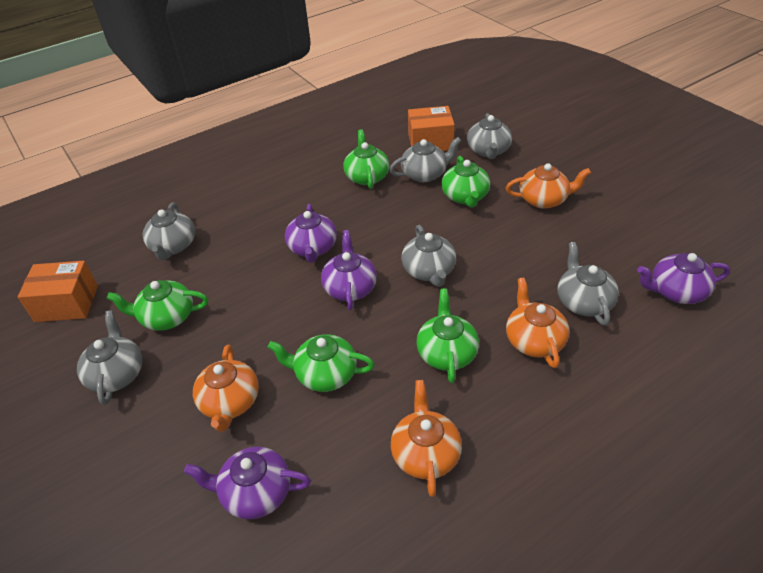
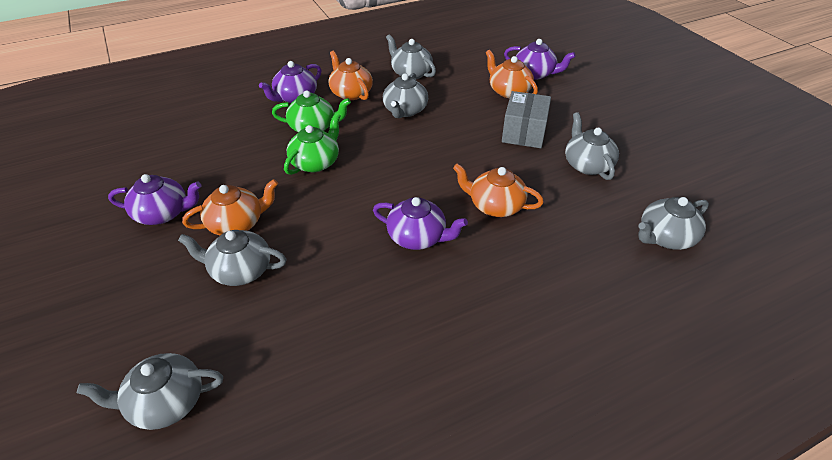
green teapot: 5 -> 2
grey box: 0 -> 1
orange box: 2 -> 0

